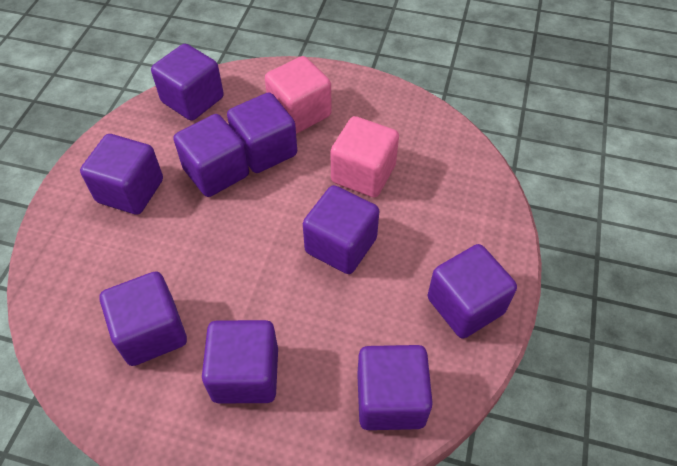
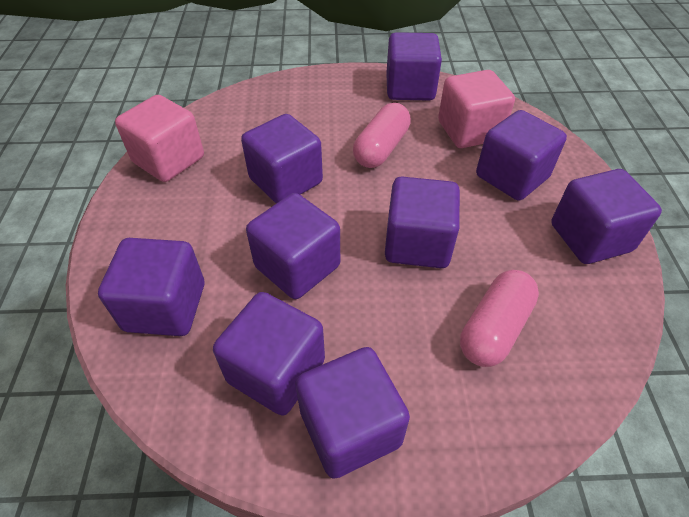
pink capsule: 0 -> 2

